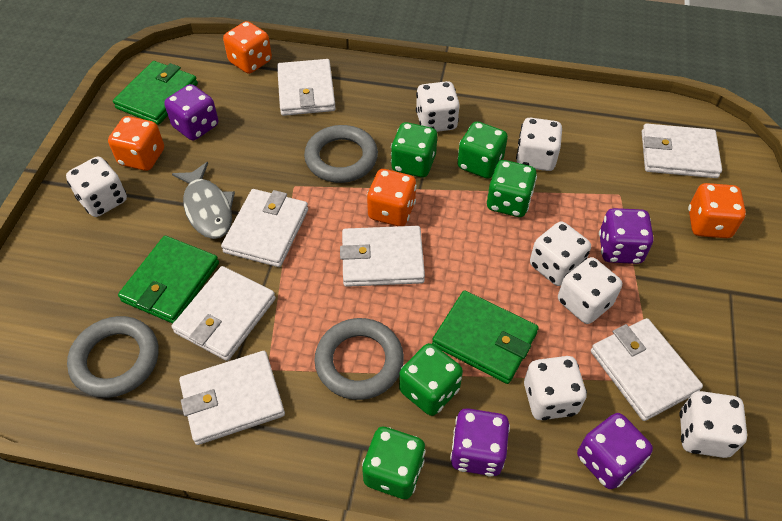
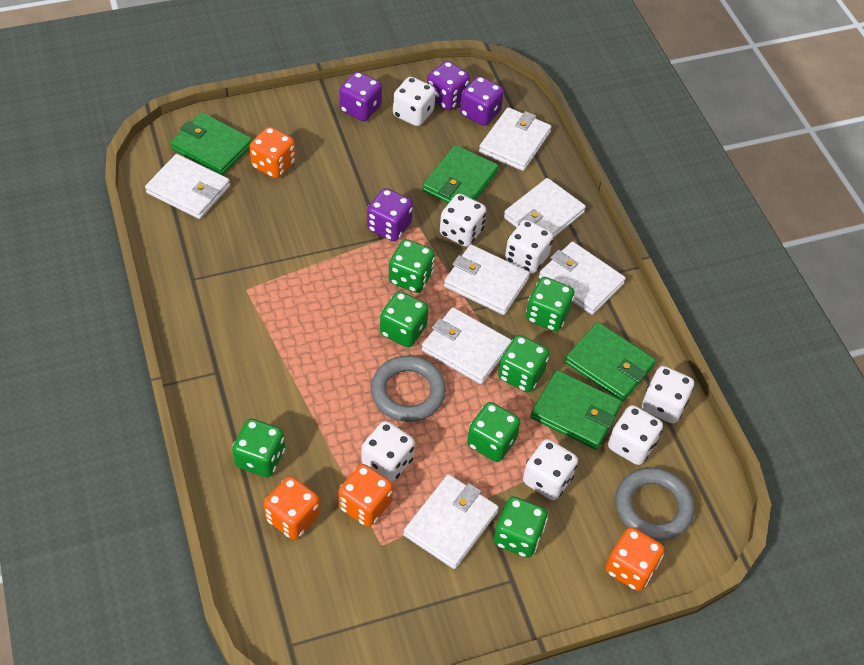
green dice: 5 -> 7
green wallet: 3 -> 4
grey fish: 1 -> 0
grey ring: 3 -> 2

